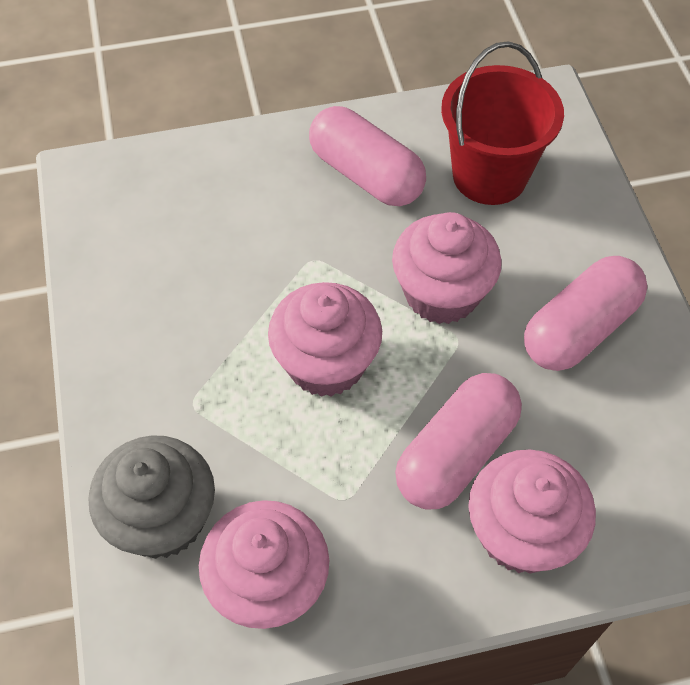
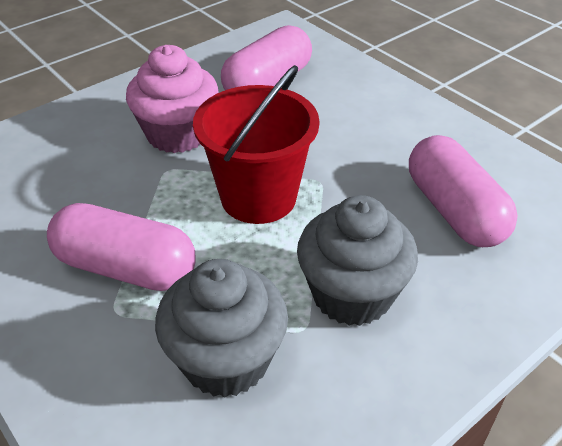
grey cupcake: 1 -> 2
pink cupcake: 4 -> 1

